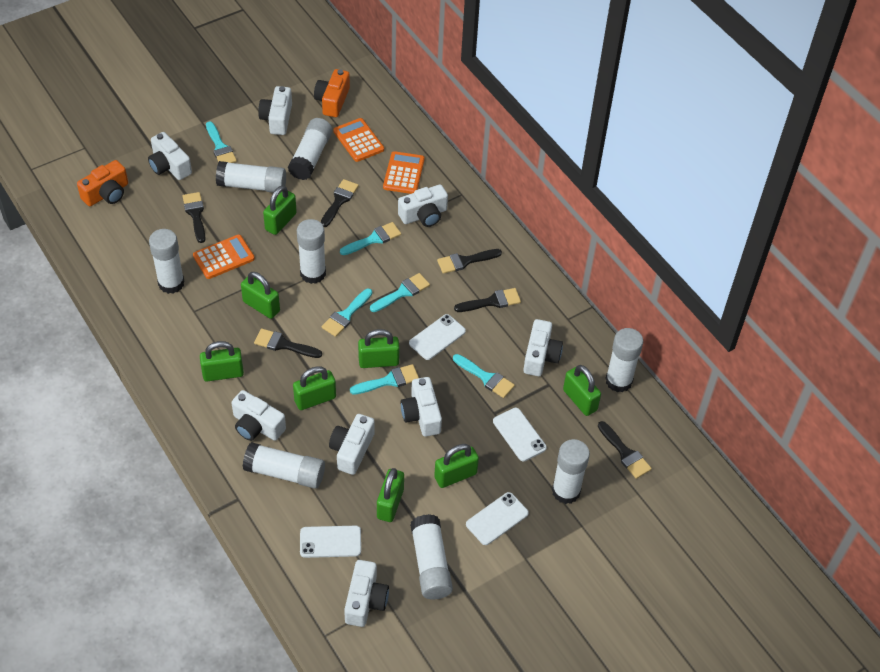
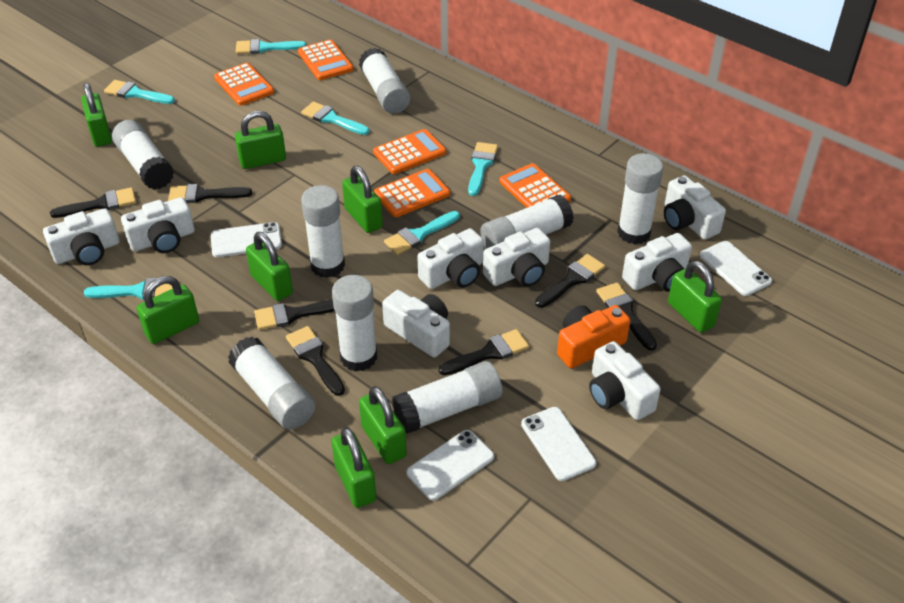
black brush: 6 -> 7
orange calculator: 3 -> 5
orange camera: 2 -> 1

